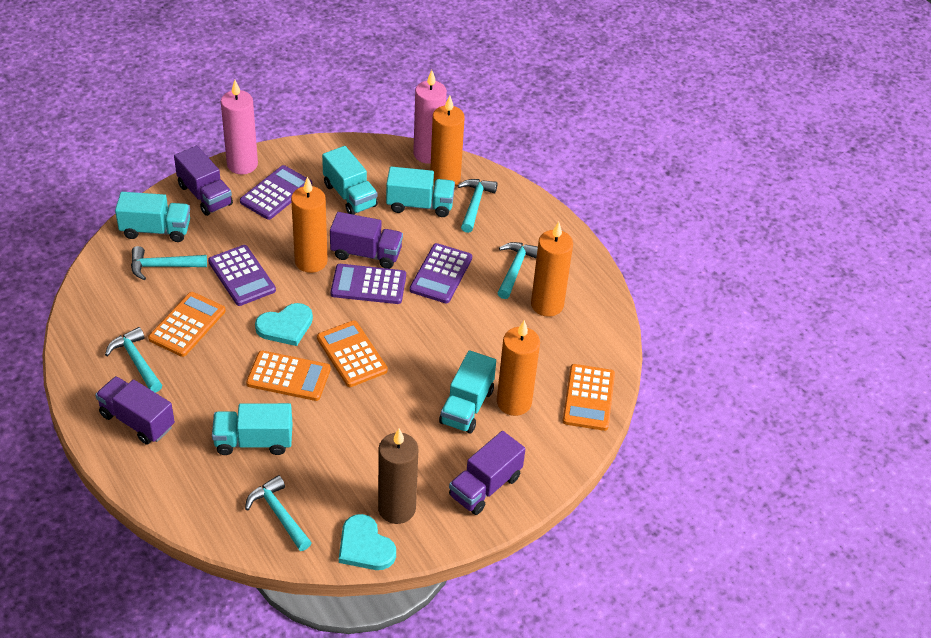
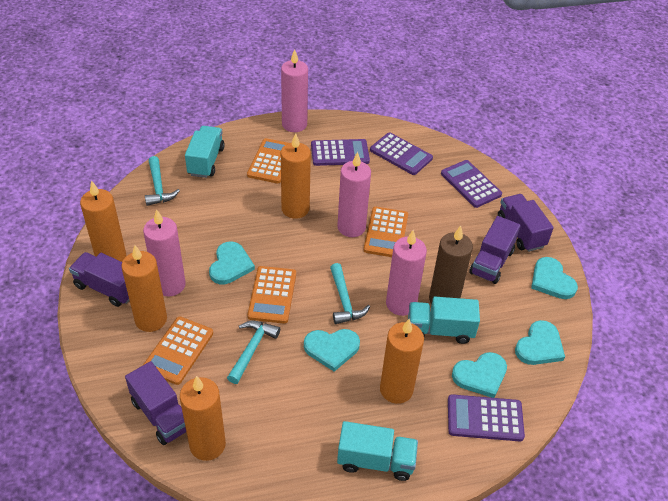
orange candle: 4 -> 5
pink candle: 2 -> 4
turquoise hammer: 5 -> 3
turquoise heart: 2 -> 5
turquoise truck: 5 -> 3

